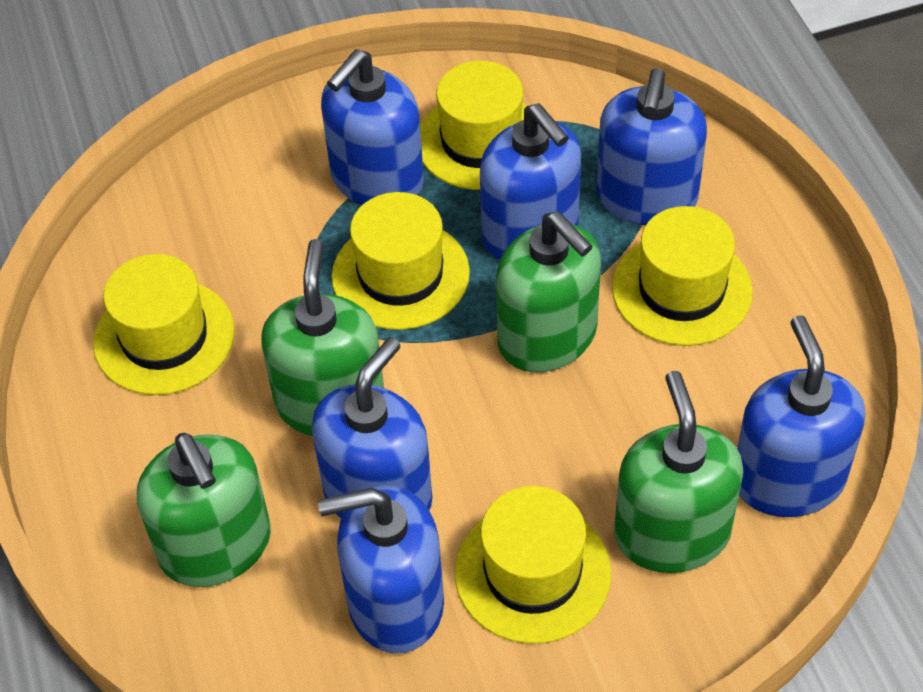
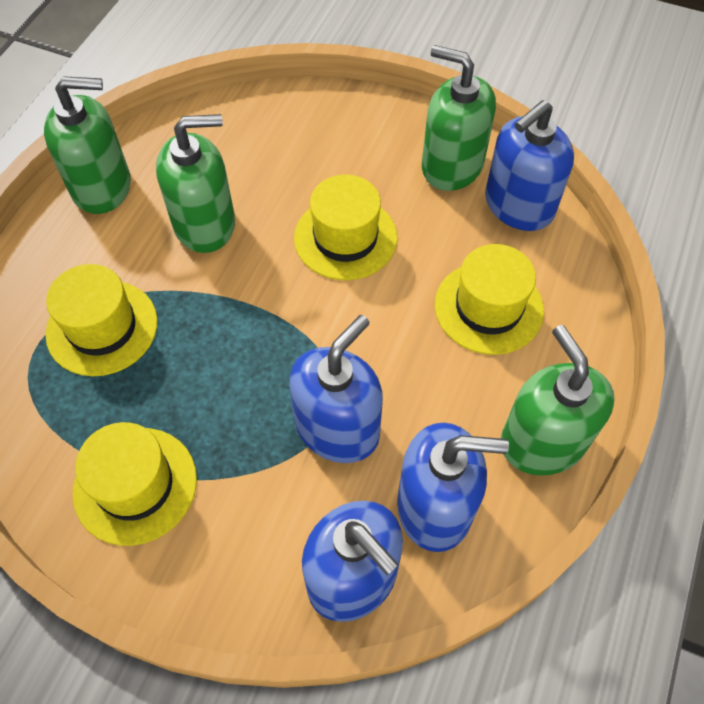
blue soap dispenser: 6 -> 4
yellow hat: 5 -> 4

